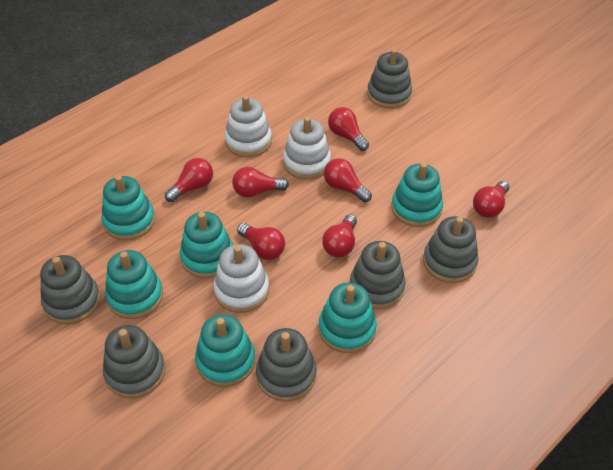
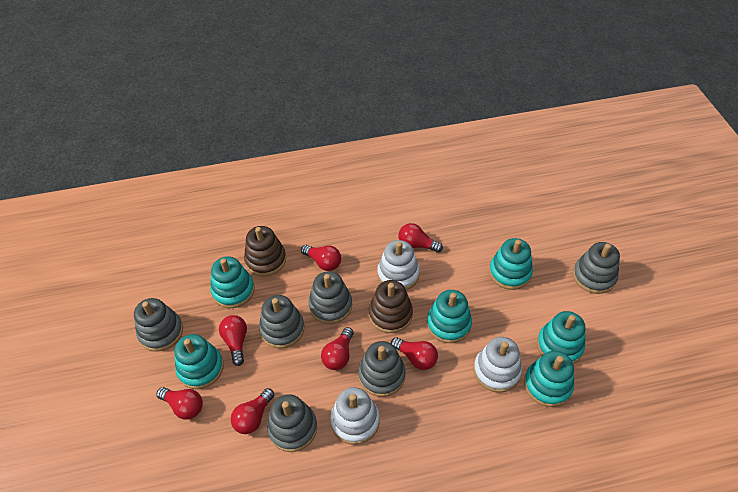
brown stacking toy: 0 -> 2

